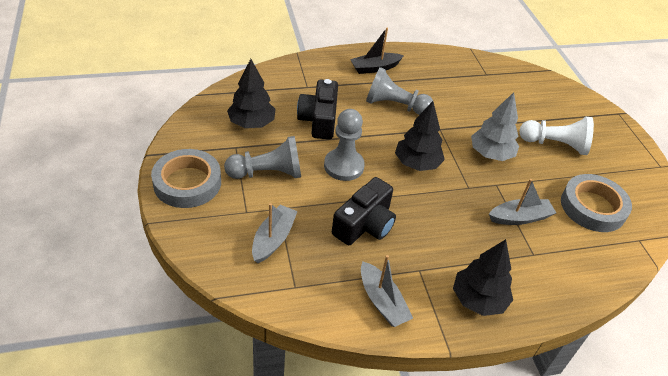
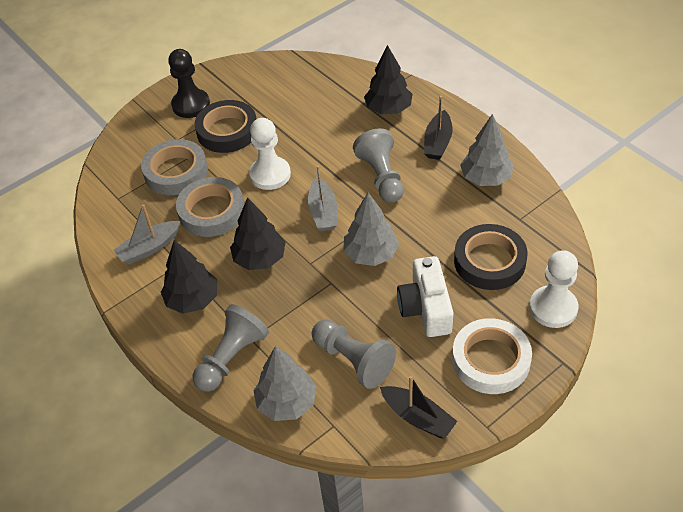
black boat: 1 -> 2
black camera: 2 -> 0
black pawn: 0 -> 1
black tape: 0 -> 2
grey boat: 3 -> 2
grey tree: 1 -> 3
white camera: 0 -> 1
white pawn: 1 -> 2
white tape: 0 -> 1

